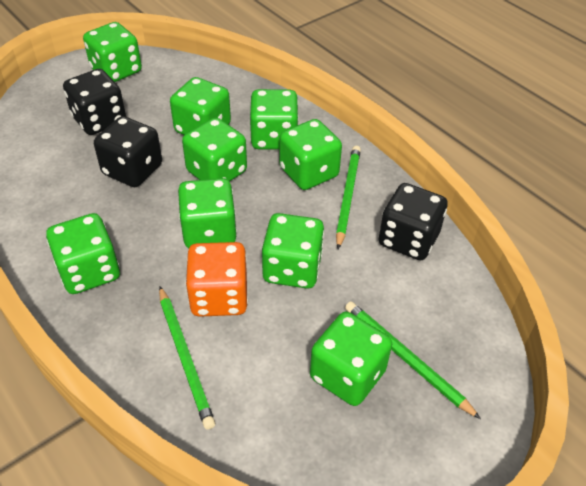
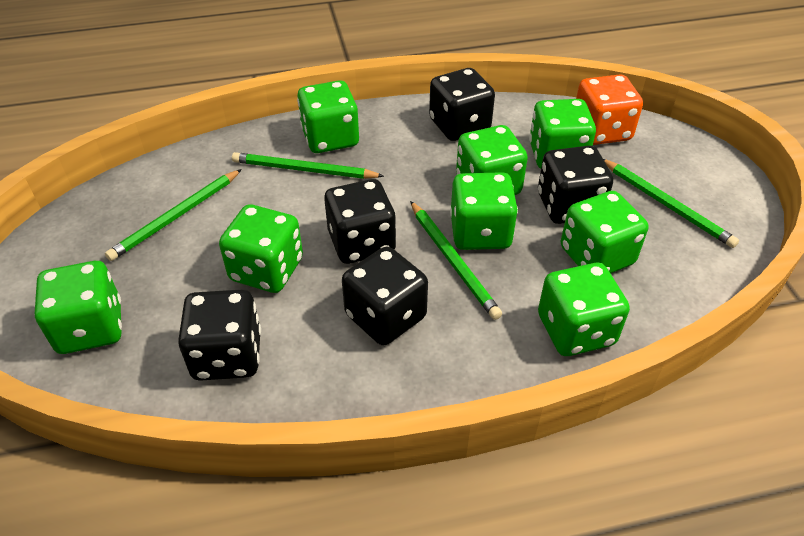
black dice: 3 -> 5
green dice: 9 -> 8
green pencil: 3 -> 4

